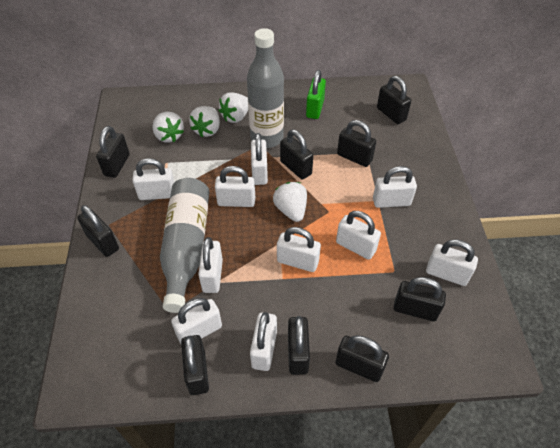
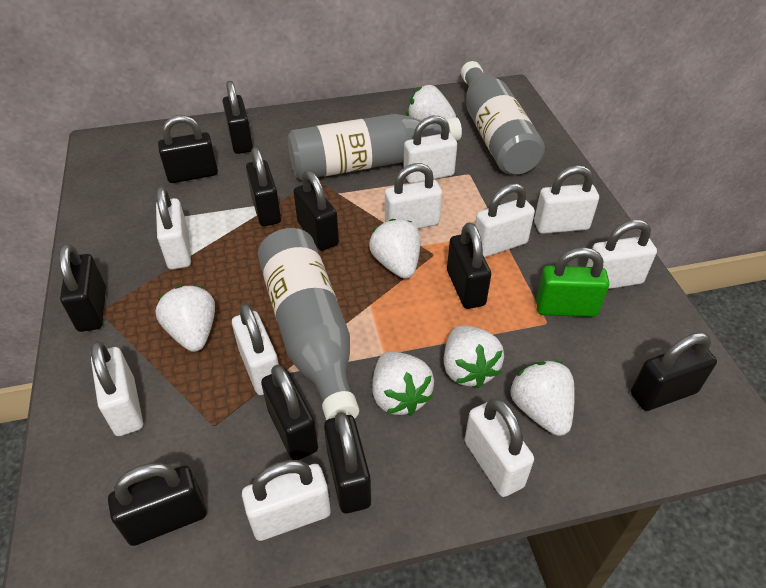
black padlock: 9 -> 10
grey bottle: 2 -> 3
white strawberry: 4 -> 6

